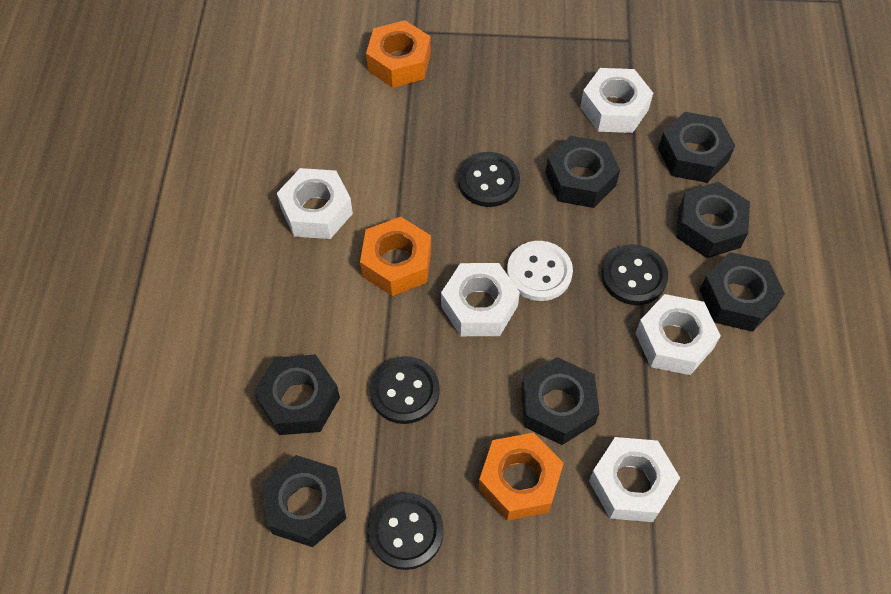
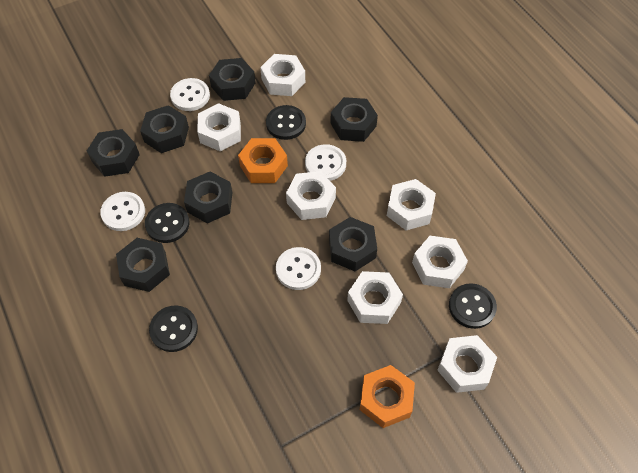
orange nut: 3 -> 2
white button: 1 -> 4
white nut: 5 -> 7

